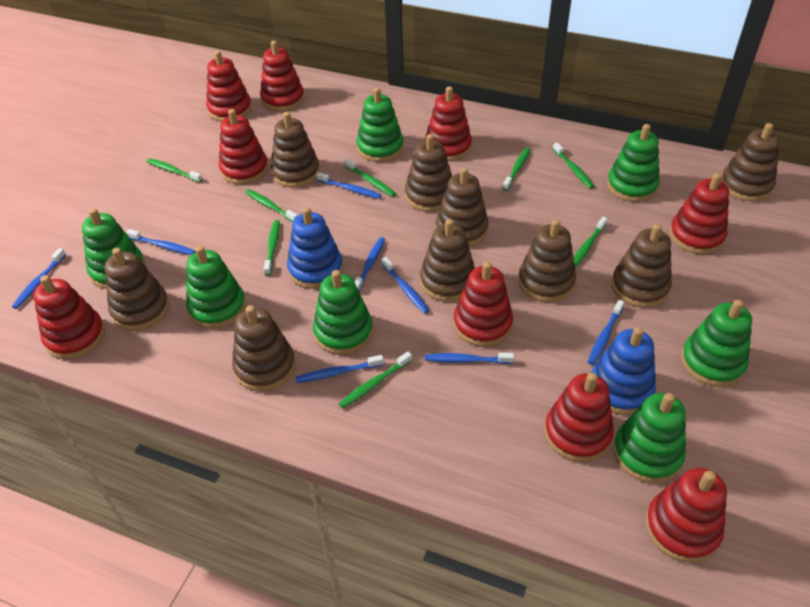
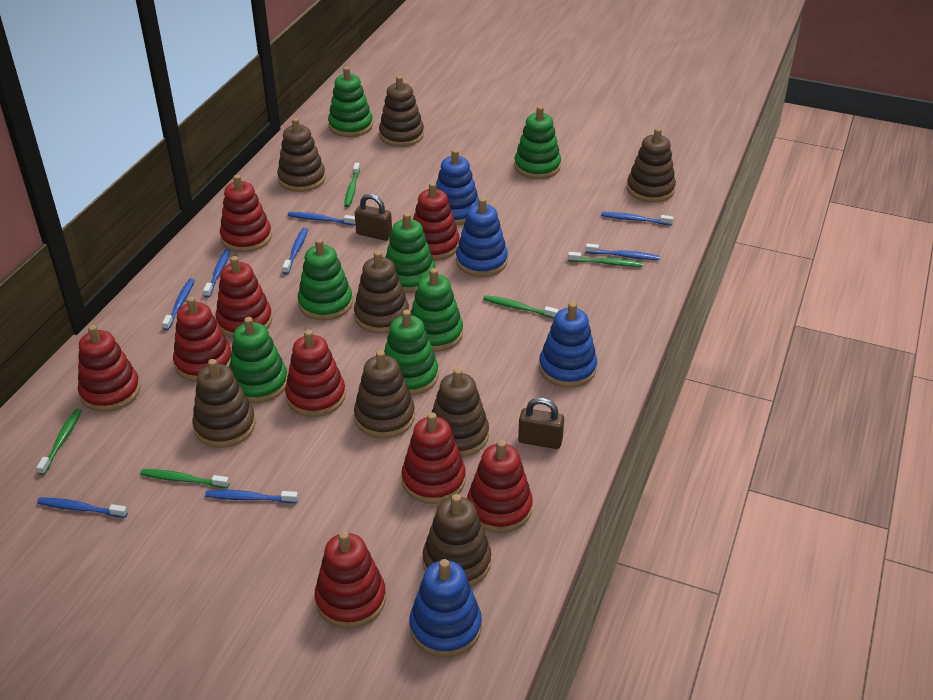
blue stacking toy: 2 -> 4
brown padlock: 0 -> 2
brown stacking toy: 9 -> 8
green toothbrush: 8 -> 5

